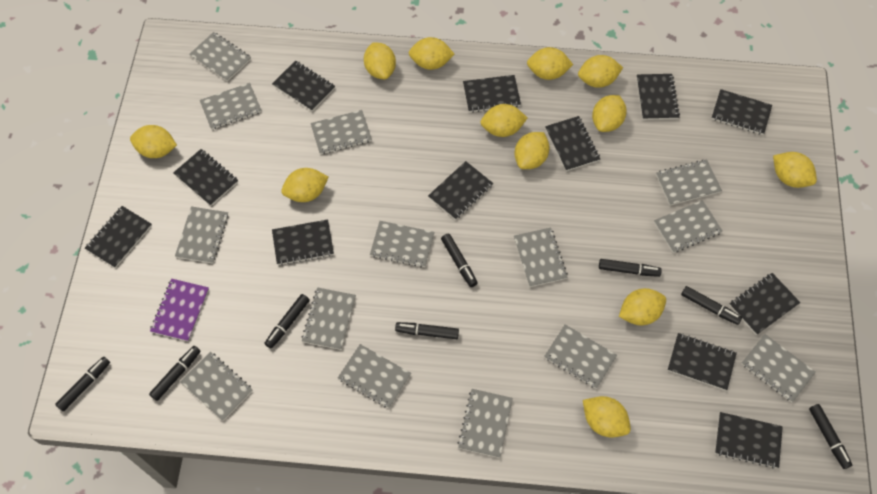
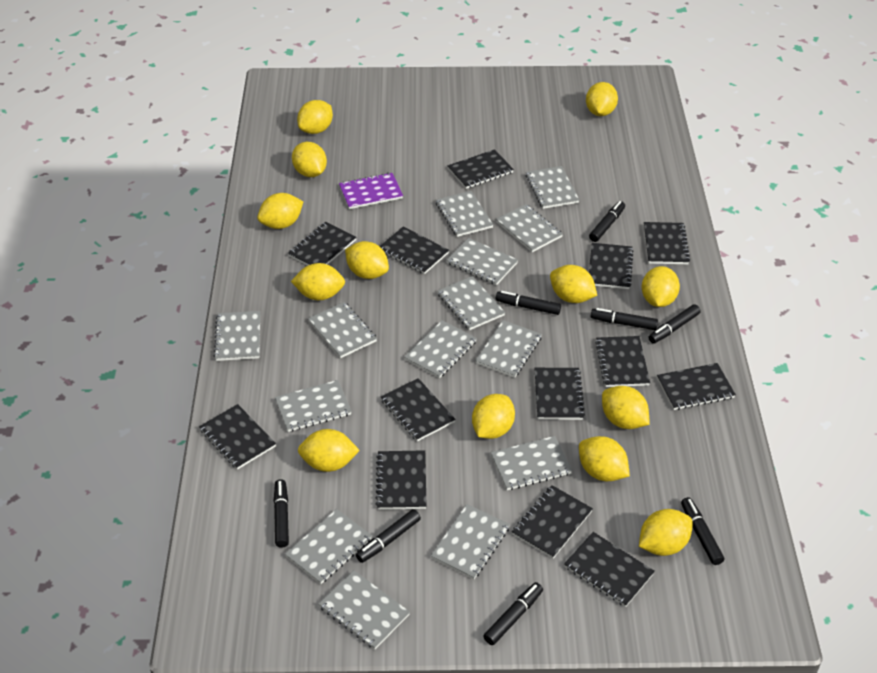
black notebook: 12 -> 13
yellow lemon: 12 -> 13

